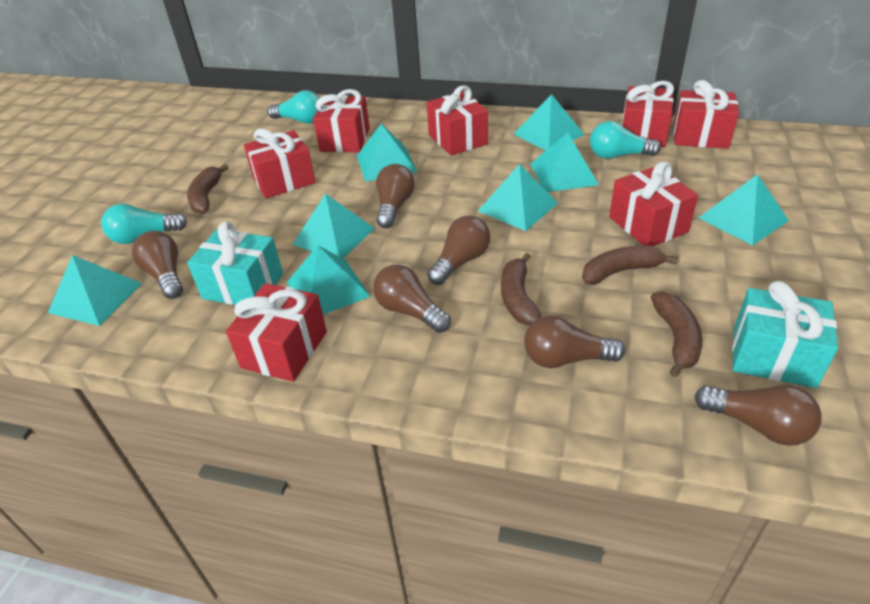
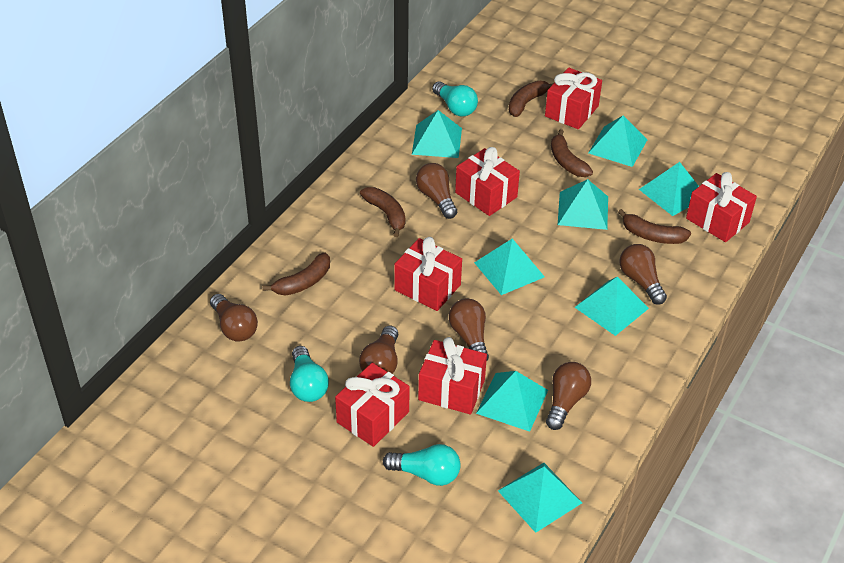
brown banana: 4 -> 5
red gift: 7 -> 6
turquoise gift: 2 -> 0

